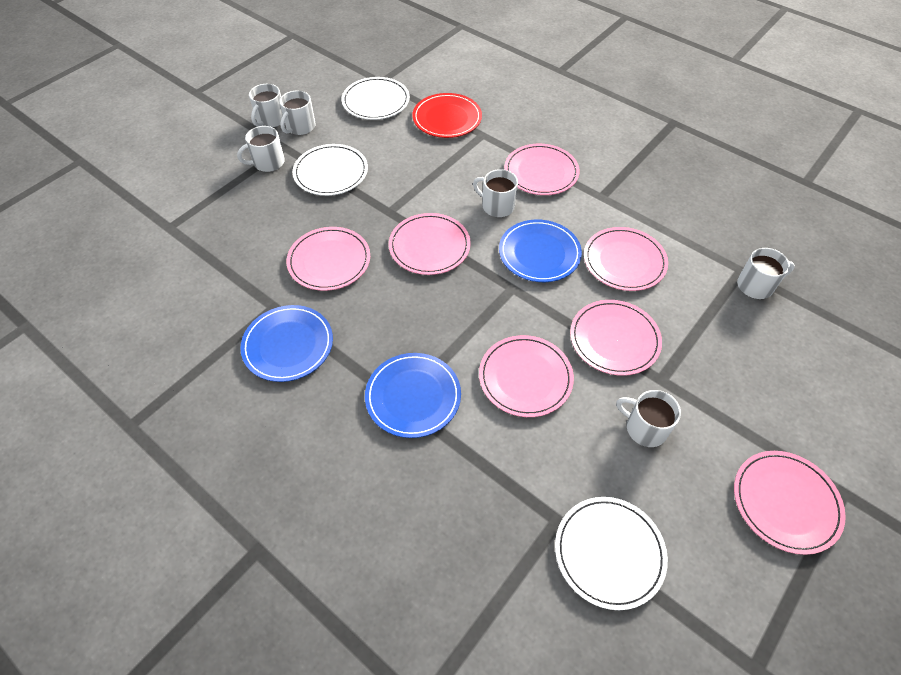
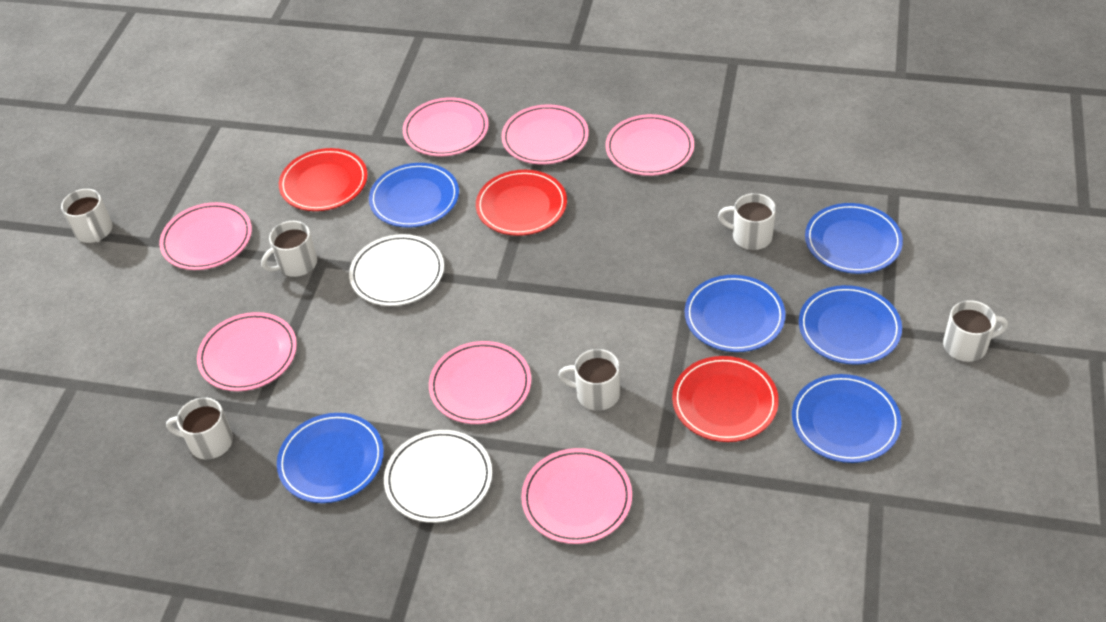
blue plate: 3 -> 6
red plate: 1 -> 3
white plate: 3 -> 2

